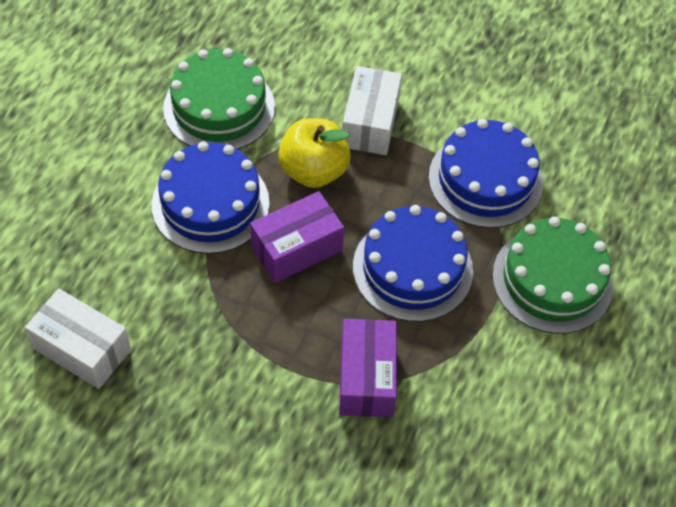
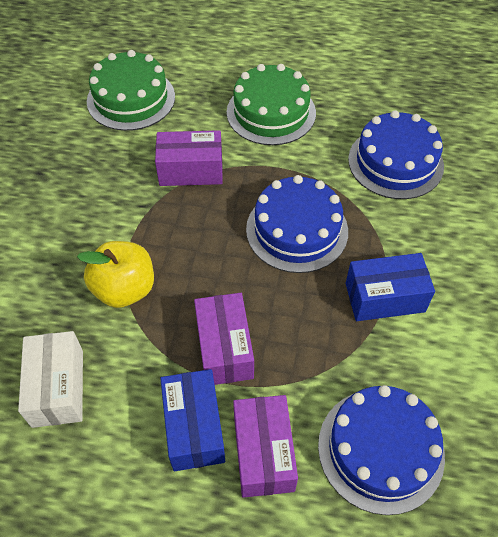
blue box: 0 -> 2
purple box: 2 -> 3
white box: 2 -> 1

